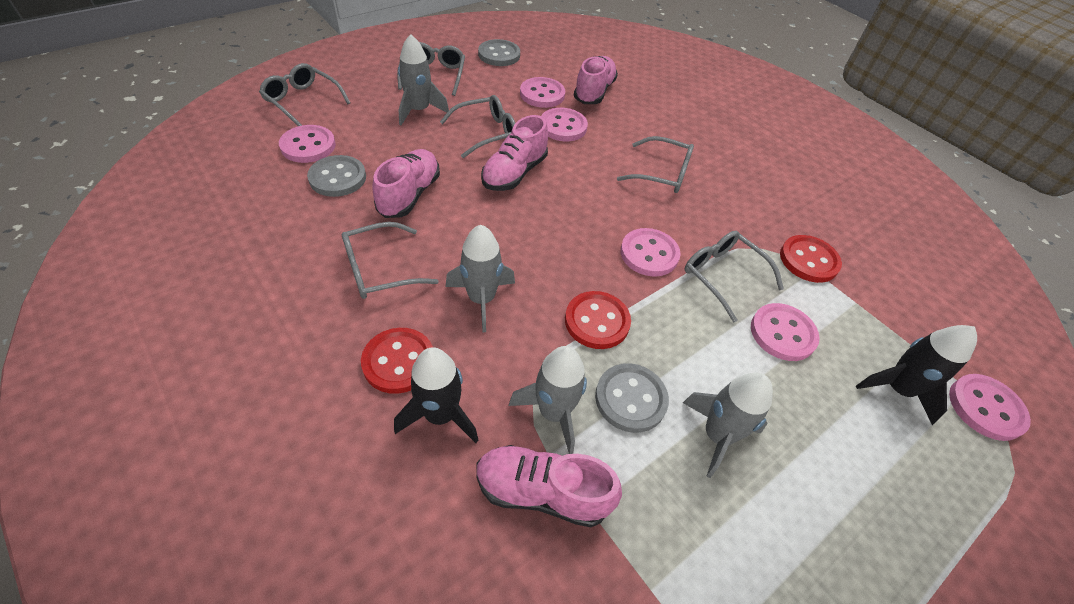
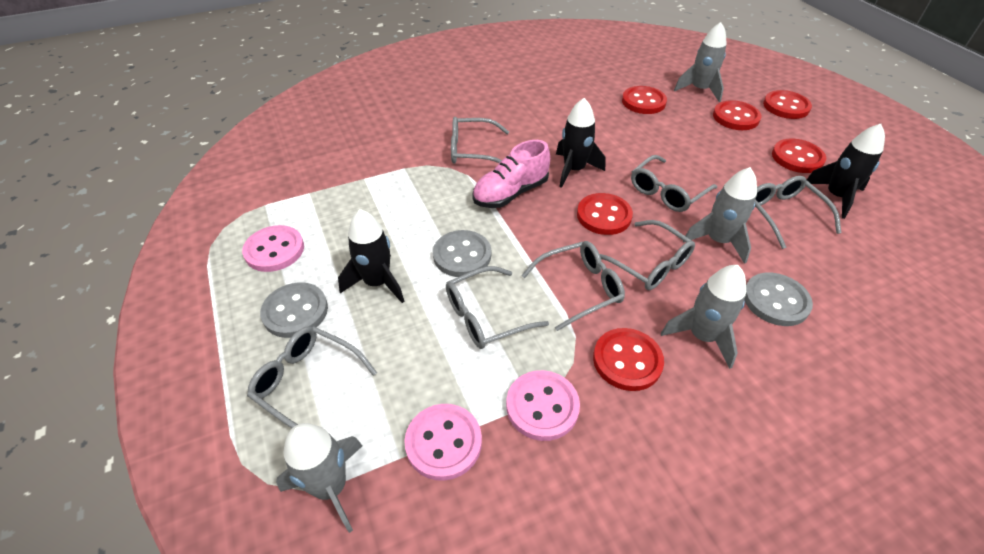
black rocket: 2 -> 3
grey glasses: 6 -> 7
pink button: 6 -> 3
pink shoe: 4 -> 1
red button: 3 -> 6

